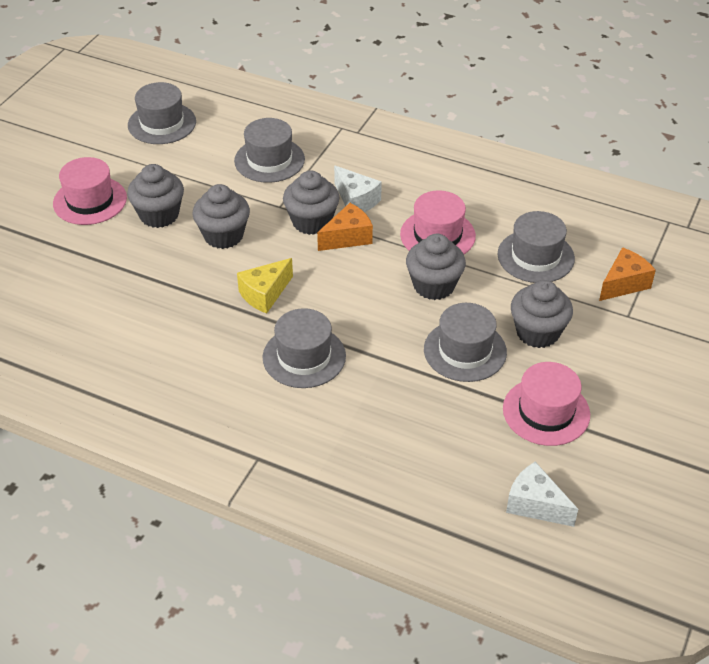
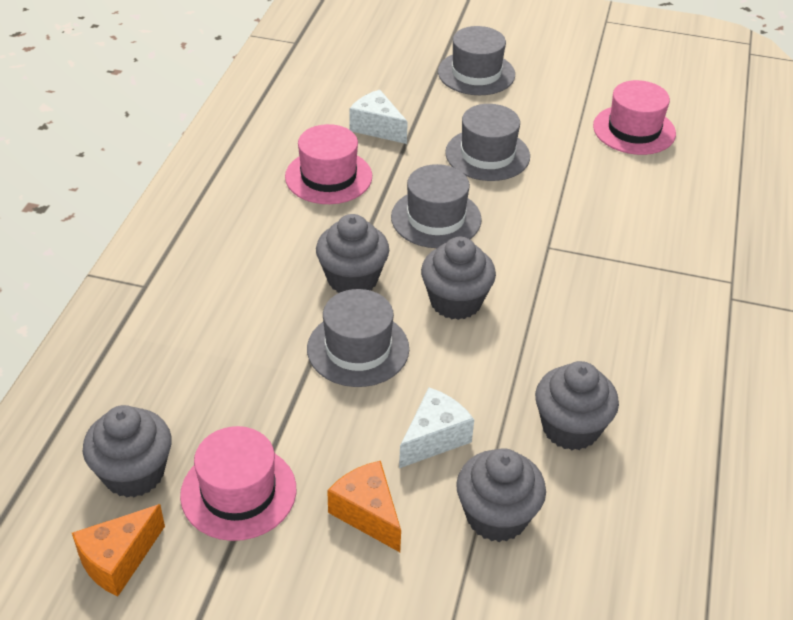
grey hat: 5 -> 4
yellow cheese: 1 -> 0

